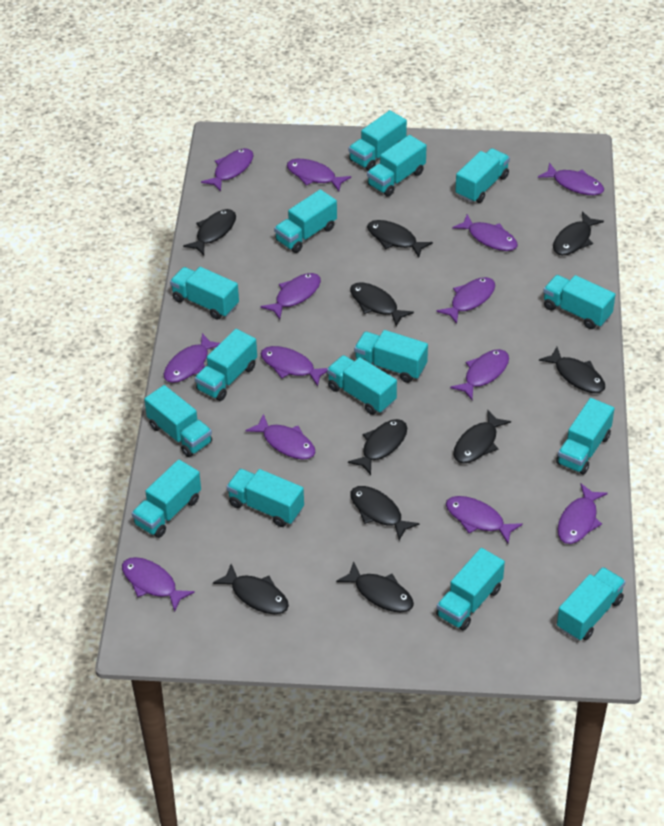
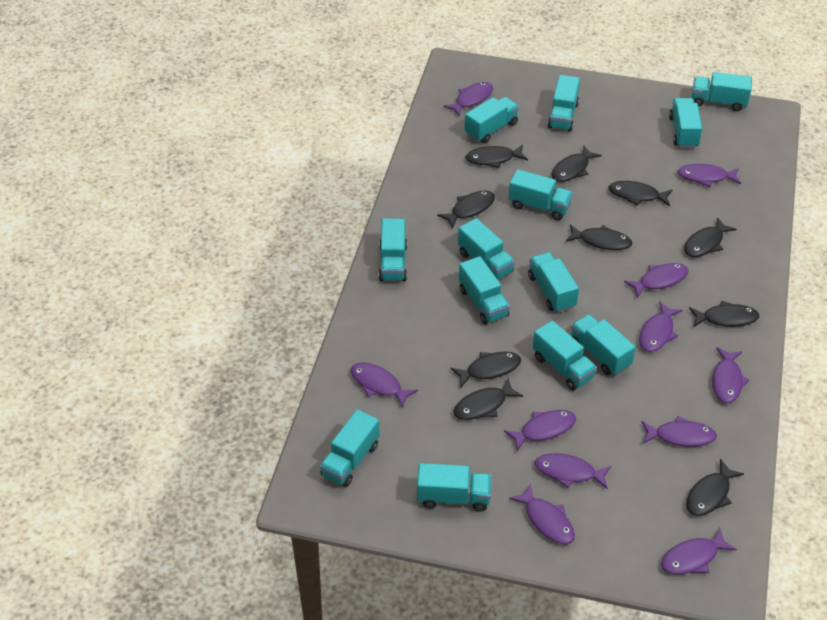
purple fish: 13 -> 11
turquoise truck: 15 -> 13

